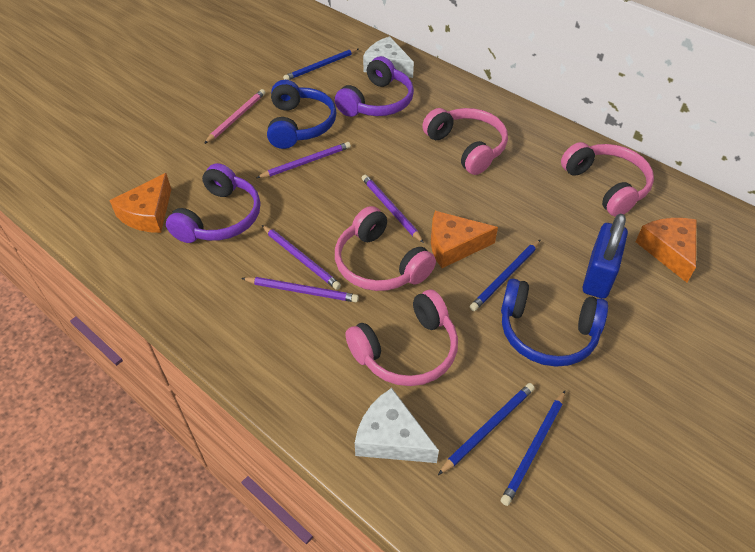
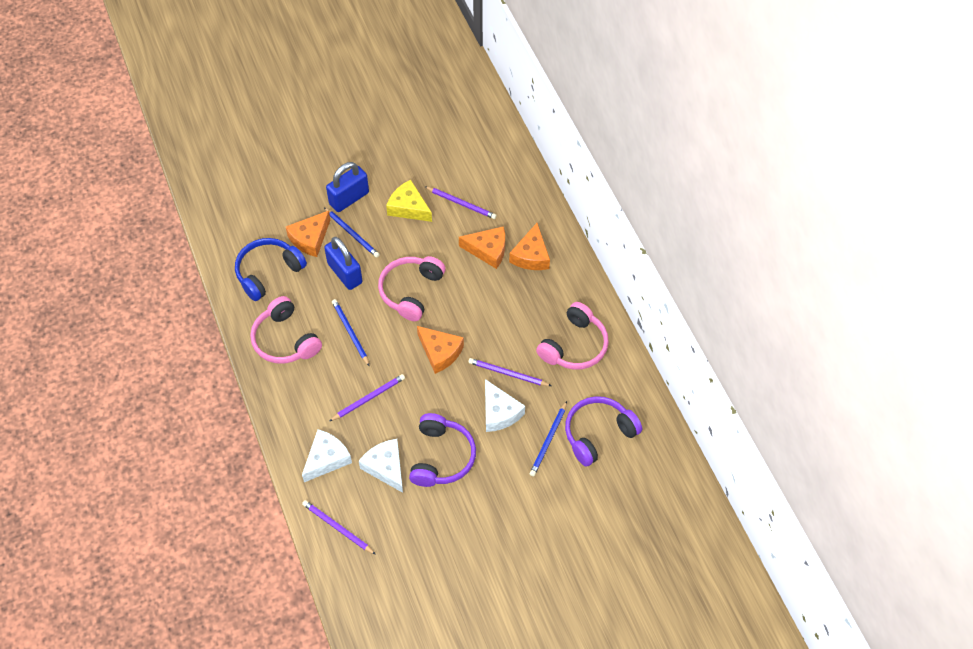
blue headphones: 2 -> 1
blue padlock: 1 -> 2
blue pencil: 4 -> 3
orange cheese: 3 -> 4
pink headphones: 4 -> 3
pink pencil: 1 -> 0
white cheese: 2 -> 3
yellow cheese: 0 -> 1

